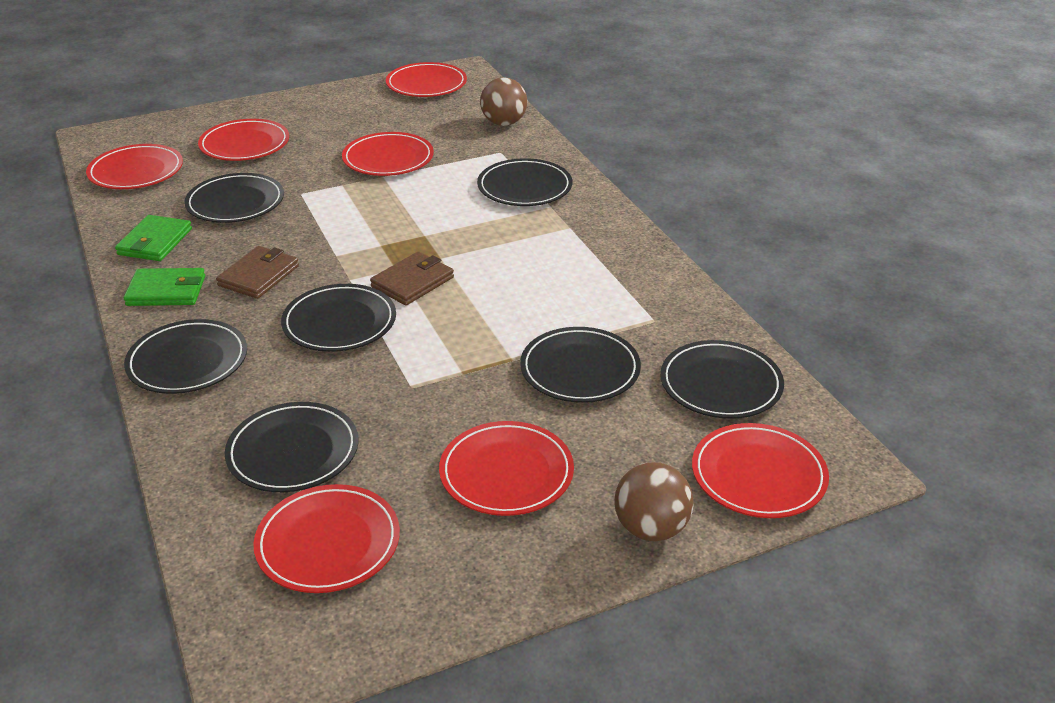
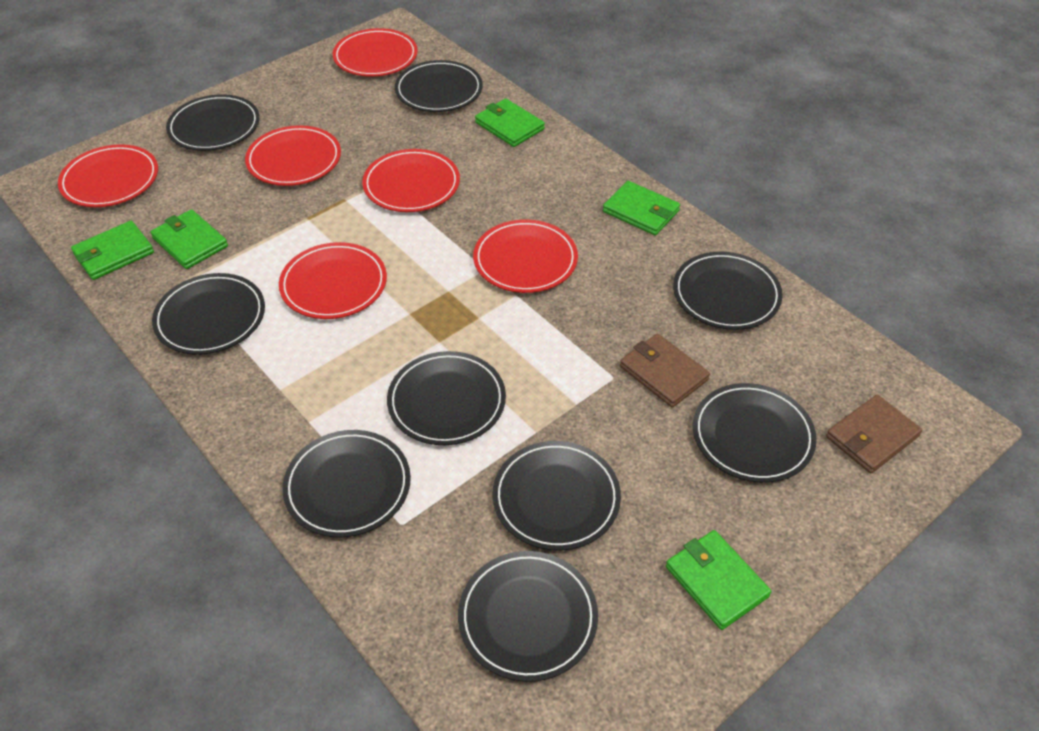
black plate: 7 -> 9
brown ball: 2 -> 0
green wallet: 2 -> 5
red plate: 7 -> 6

